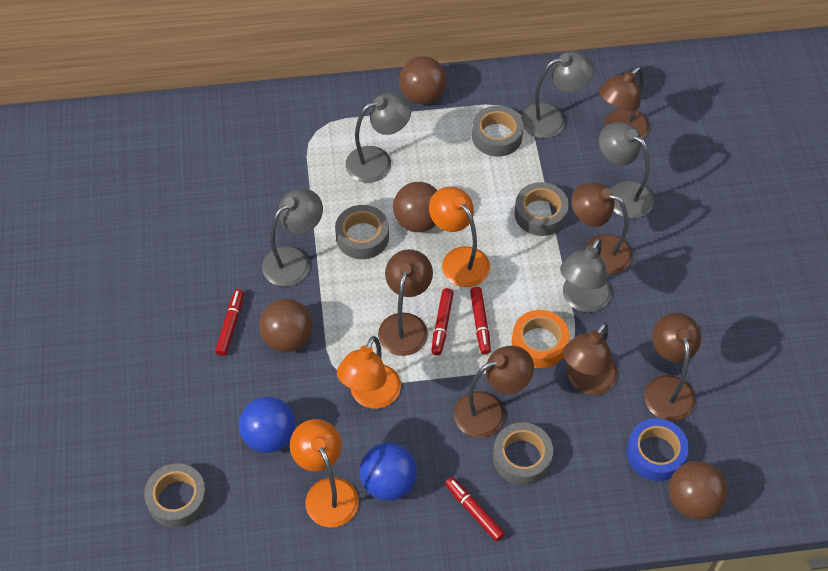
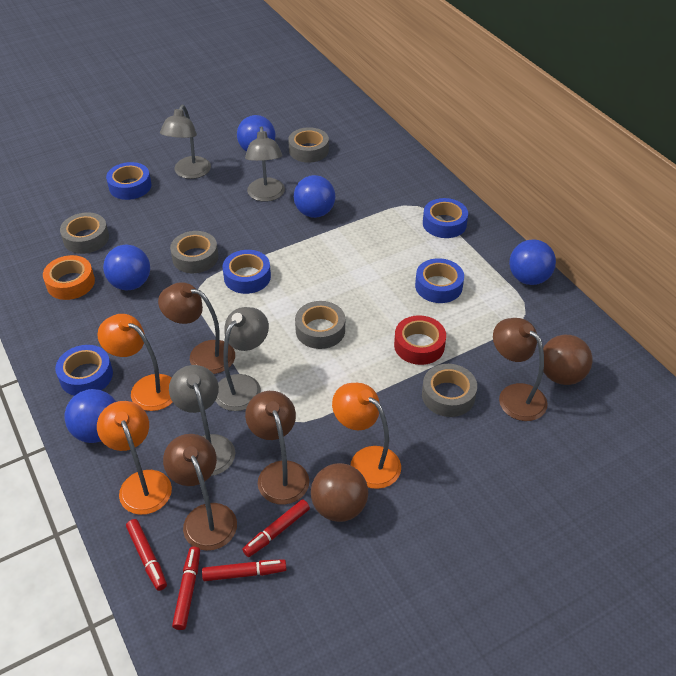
blue ball: 2 -> 5
blue tape: 1 -> 5
brown ball: 4 -> 2
brown lamp: 6 -> 4
grey lamp: 5 -> 4
red tape: 0 -> 1

